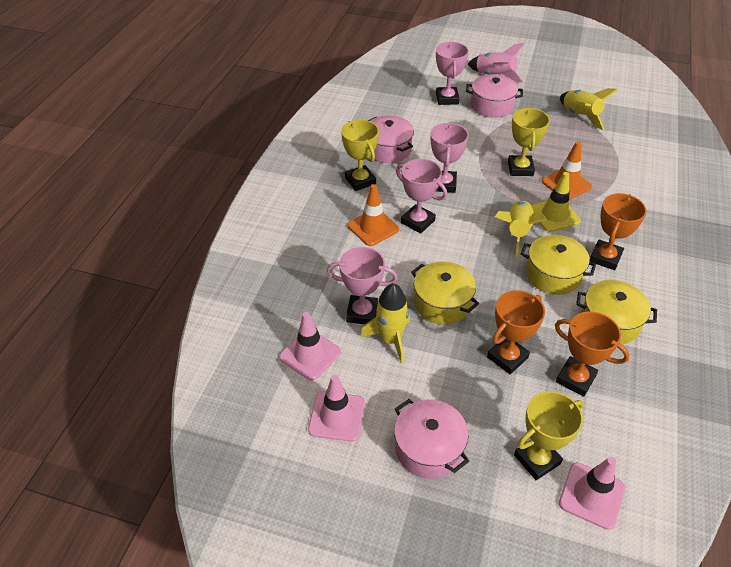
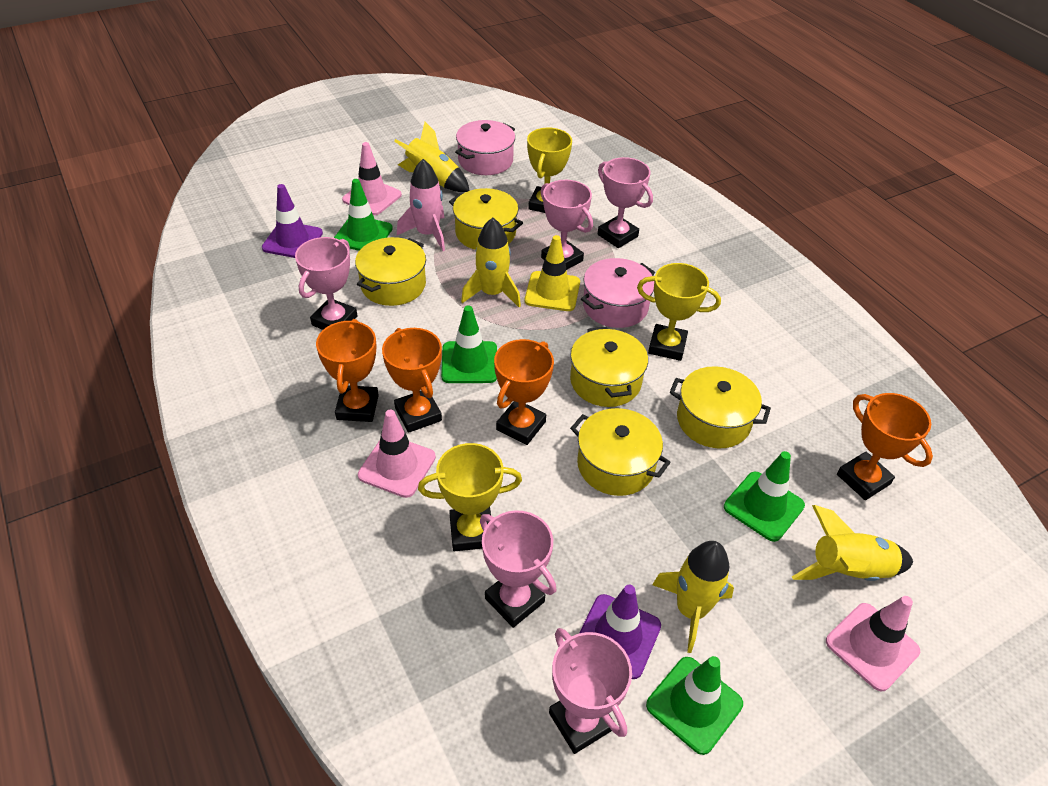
green traffic cone: 0 -> 4
orange traffic cone: 2 -> 0
orange trophy: 3 -> 4
pink pot: 3 -> 2
pink trophy: 4 -> 5
purple traffic cone: 0 -> 2
yellow pot: 3 -> 5
yellow rocket: 3 -> 4

